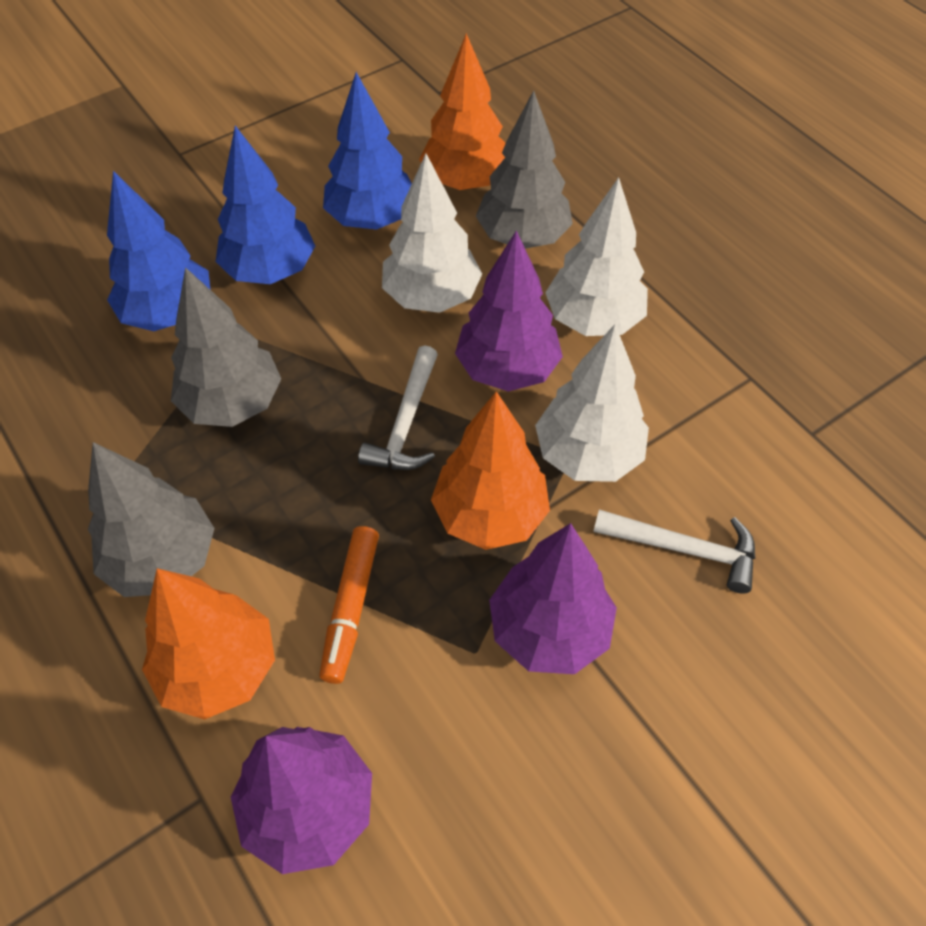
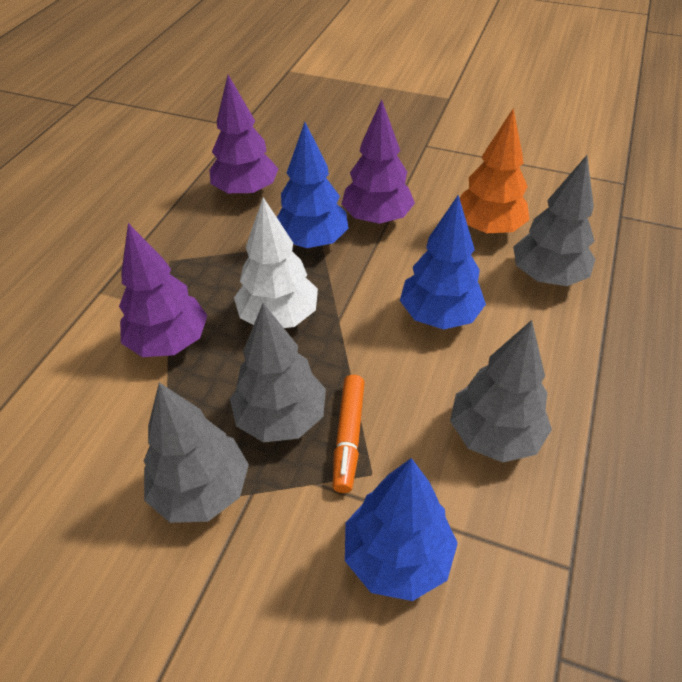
grey tree: 3 -> 4
orange tree: 3 -> 1
white hammer: 2 -> 0
white tree: 3 -> 1

